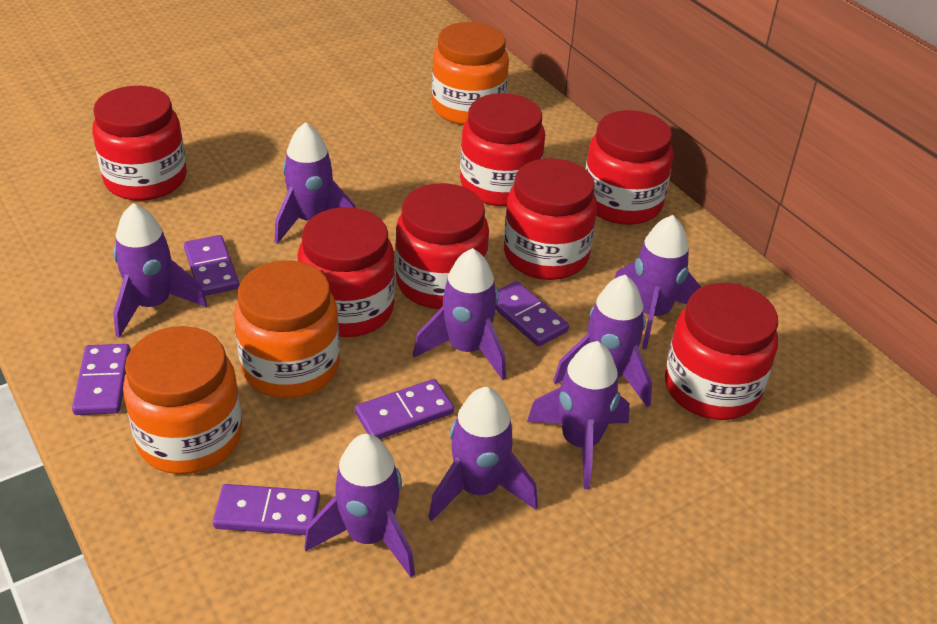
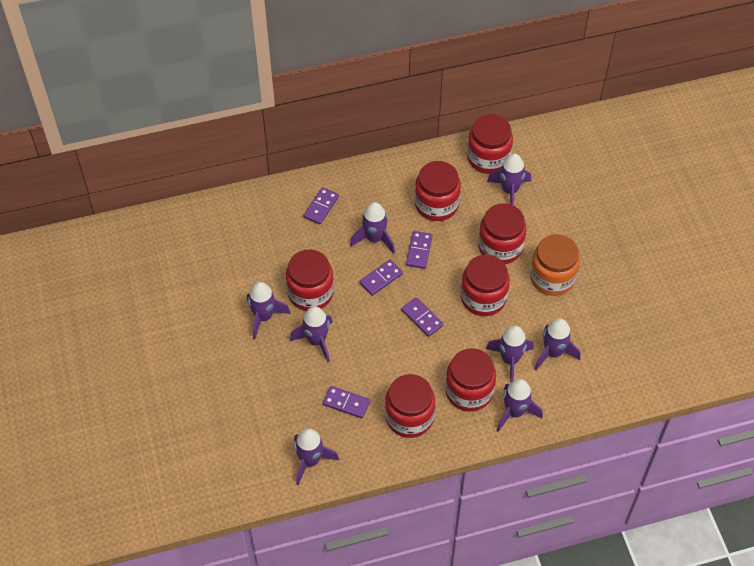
orange jar: 3 -> 1

